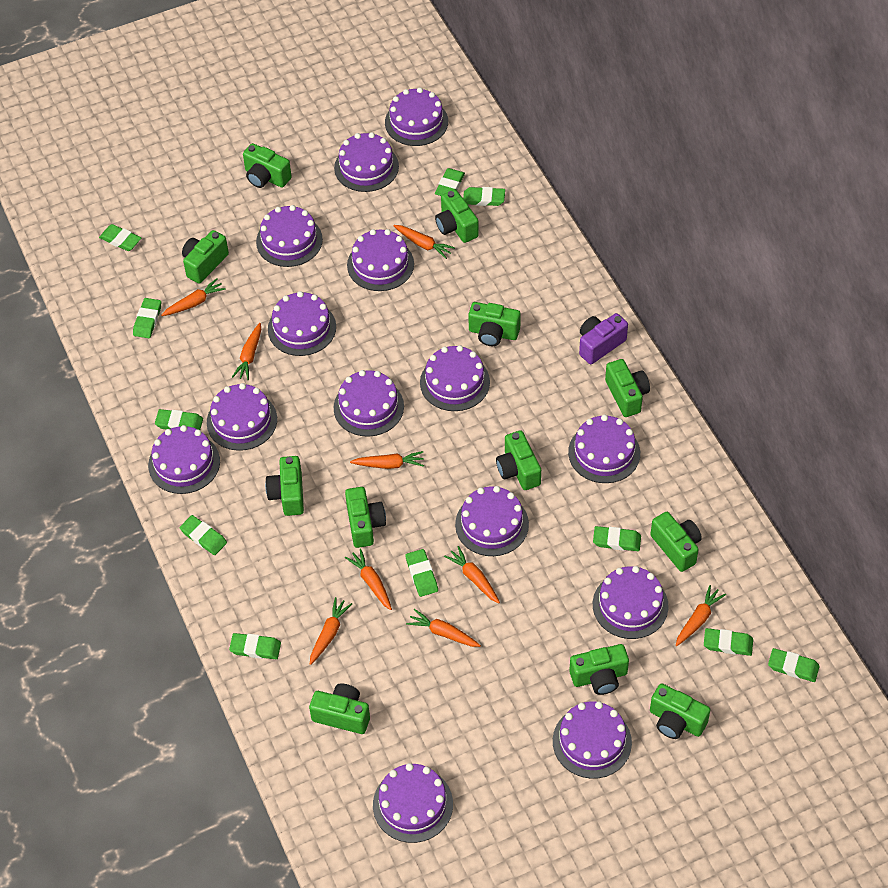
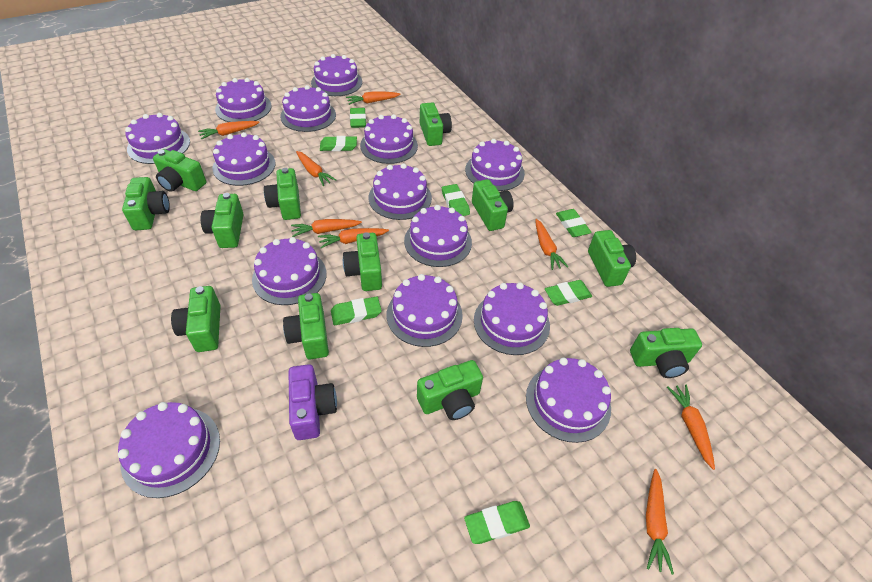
green eraser: 11 -> 7
orange carrot: 9 -> 8

